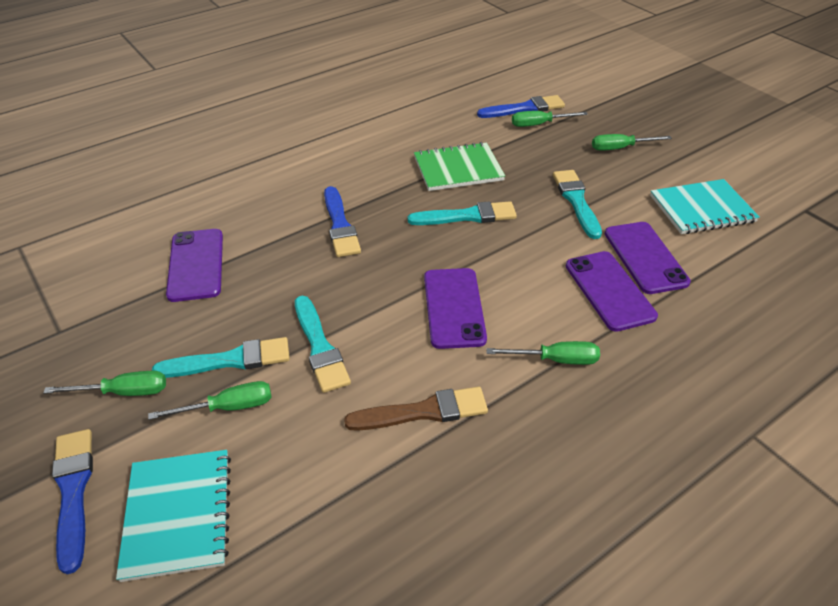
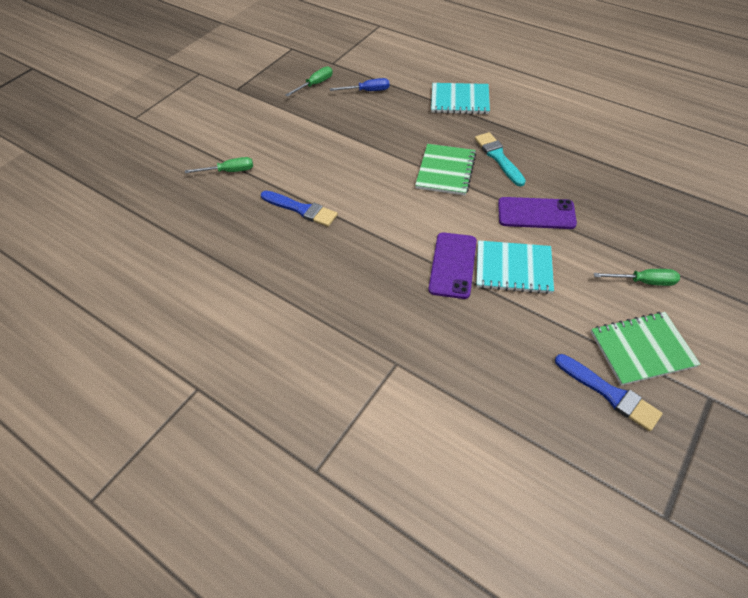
blue brush: 3 -> 2
blue screwdriver: 0 -> 1
brown brush: 1 -> 0
green notebook: 1 -> 2
green screwdriver: 5 -> 3
purple phone: 4 -> 2
turquoise brush: 4 -> 1

